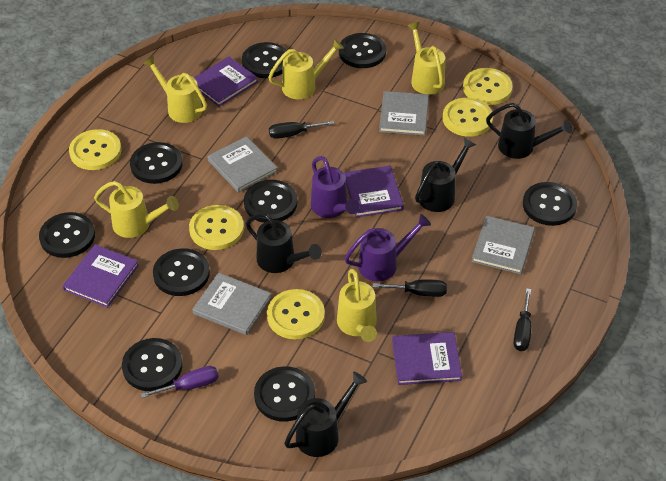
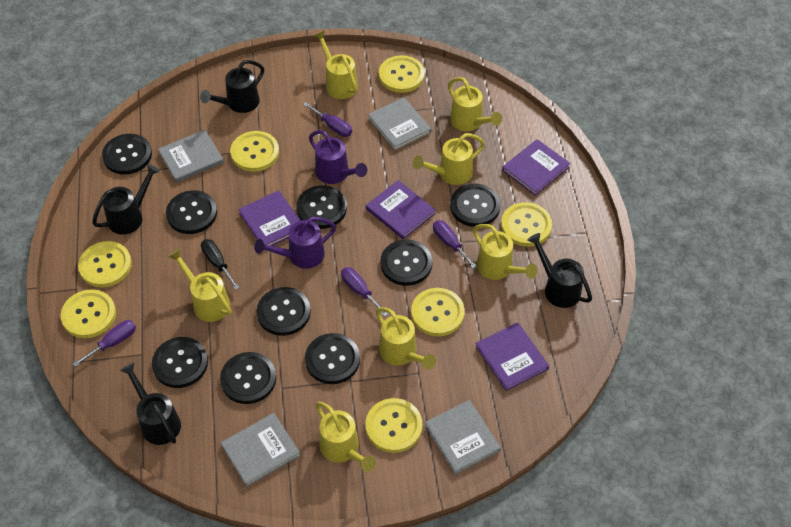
black screwdriver: 3 -> 1
purple screwdriver: 1 -> 4
yellow button: 5 -> 7
yellow watering can: 5 -> 7

